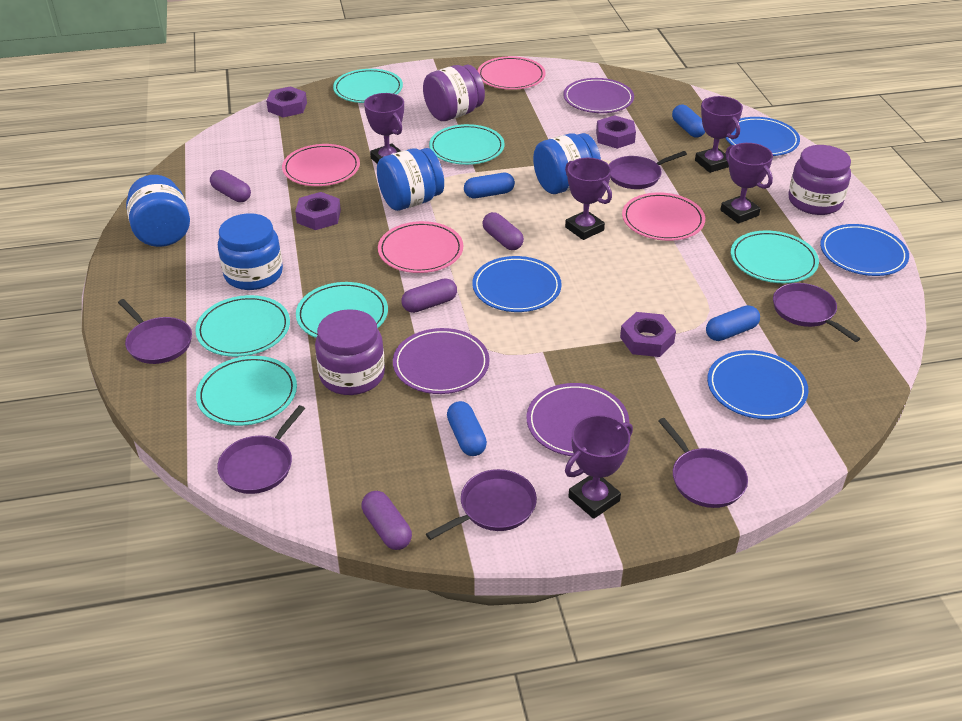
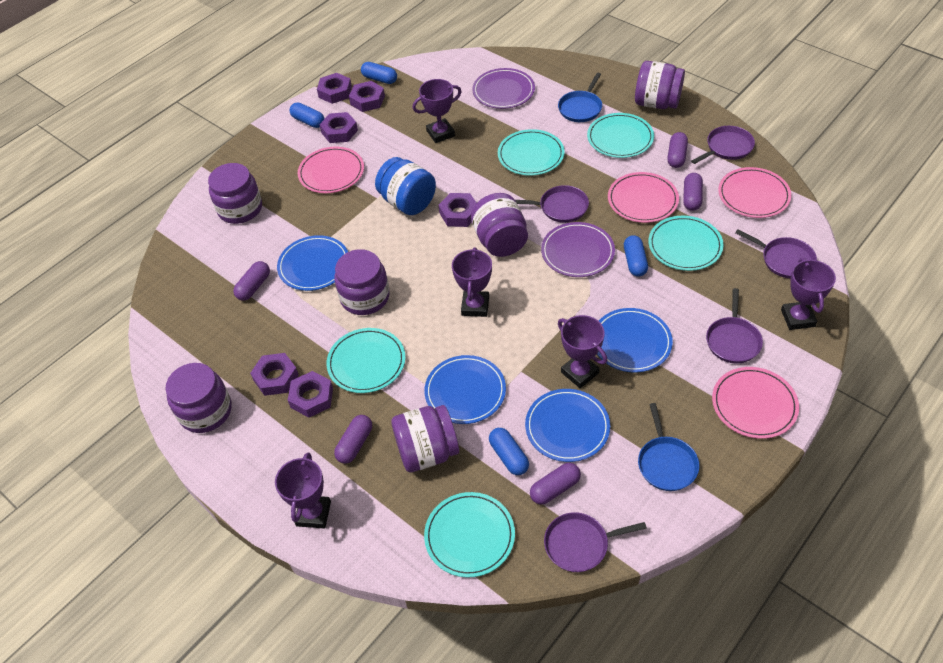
blue jar: 4 -> 1
blue pan: 0 -> 2
purple capsule: 4 -> 5
purple jar: 3 -> 6
purple nut: 4 -> 6
purple pan: 6 -> 5
purple plate: 3 -> 2
turquoise plate: 6 -> 5

